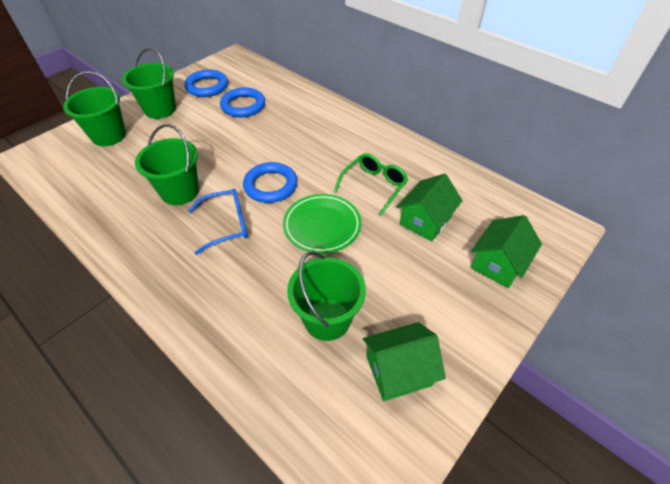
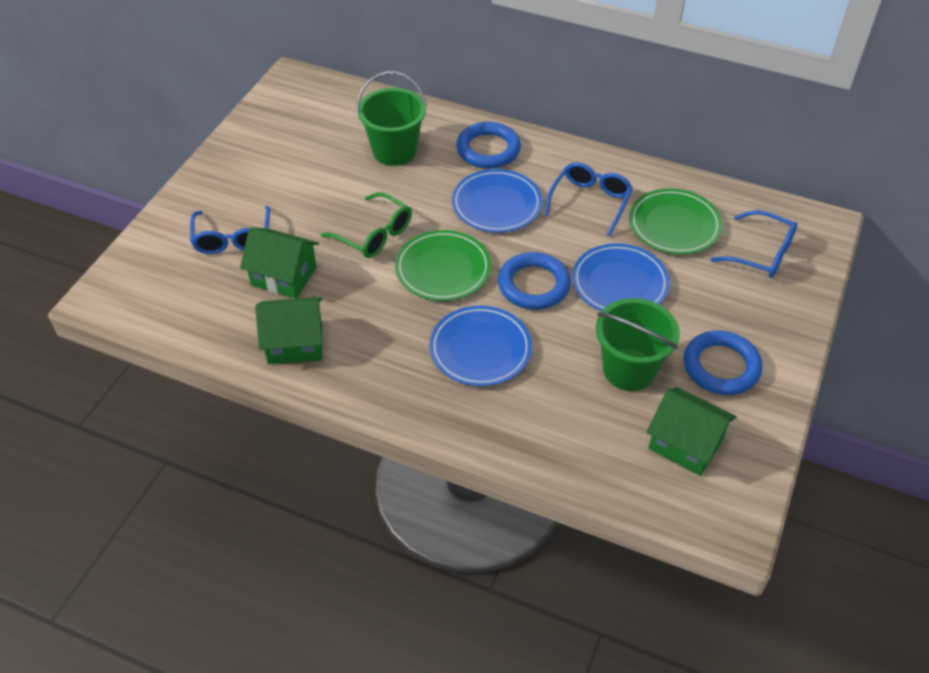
blue glasses: 1 -> 3
blue plate: 0 -> 3
green bucket: 4 -> 2
green plate: 1 -> 2

